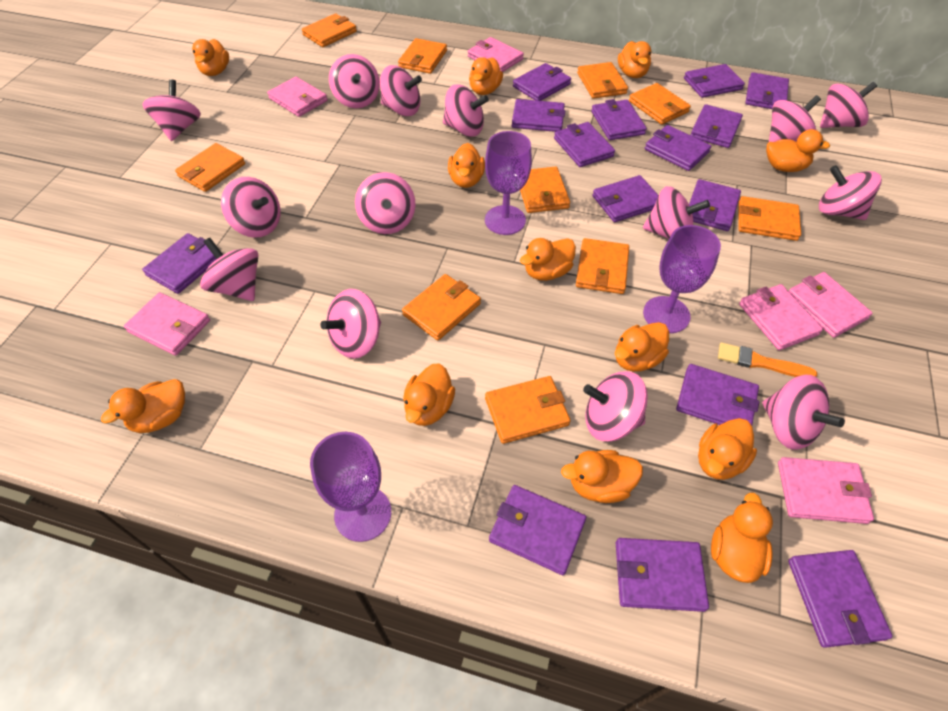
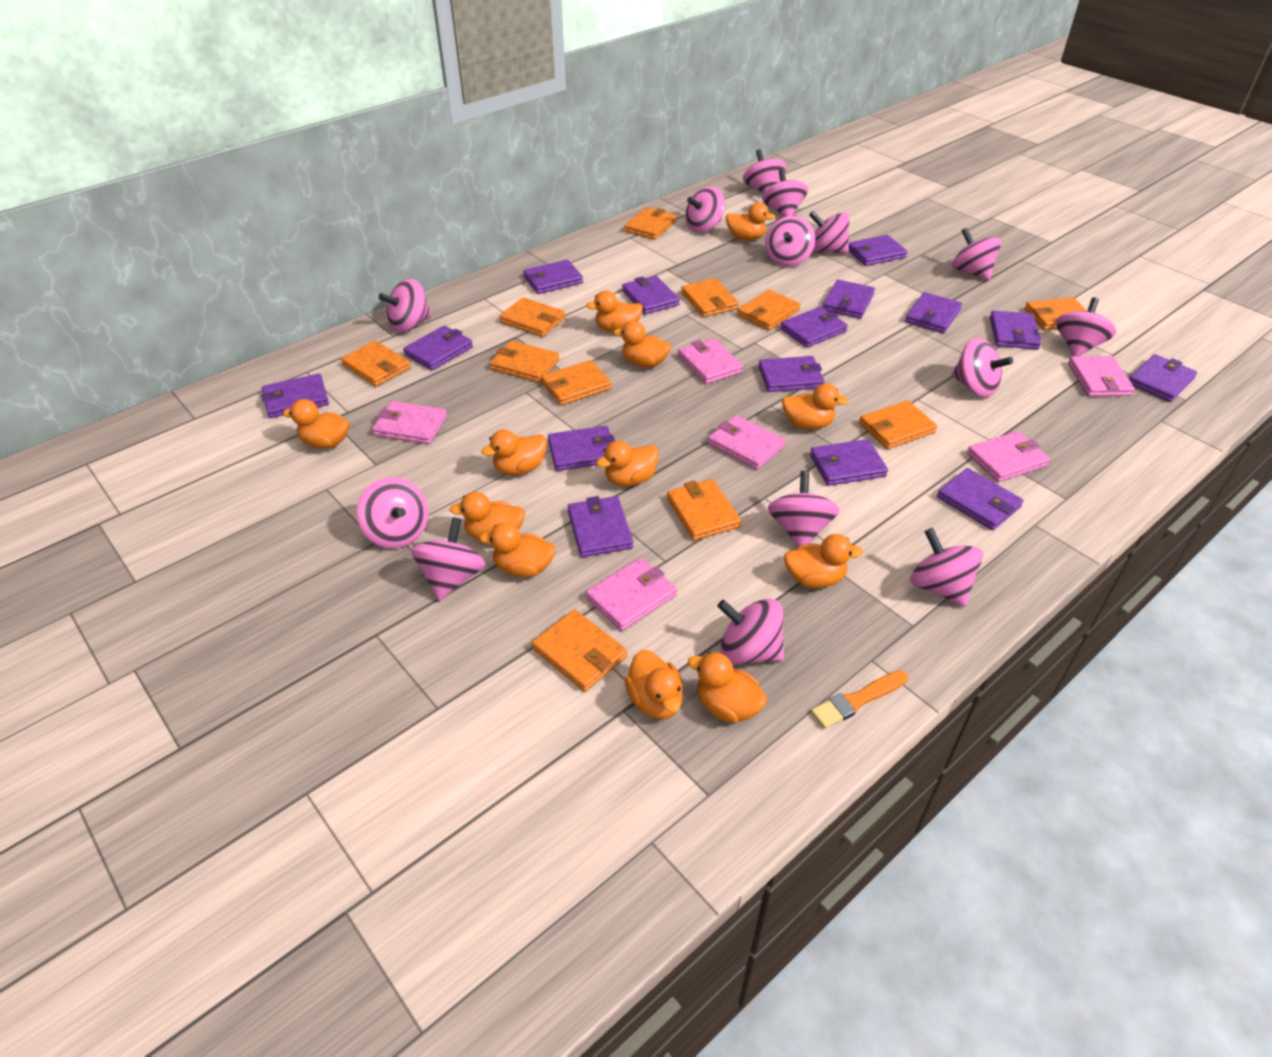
orange wallet: 10 -> 11
purple goblet: 3 -> 0

